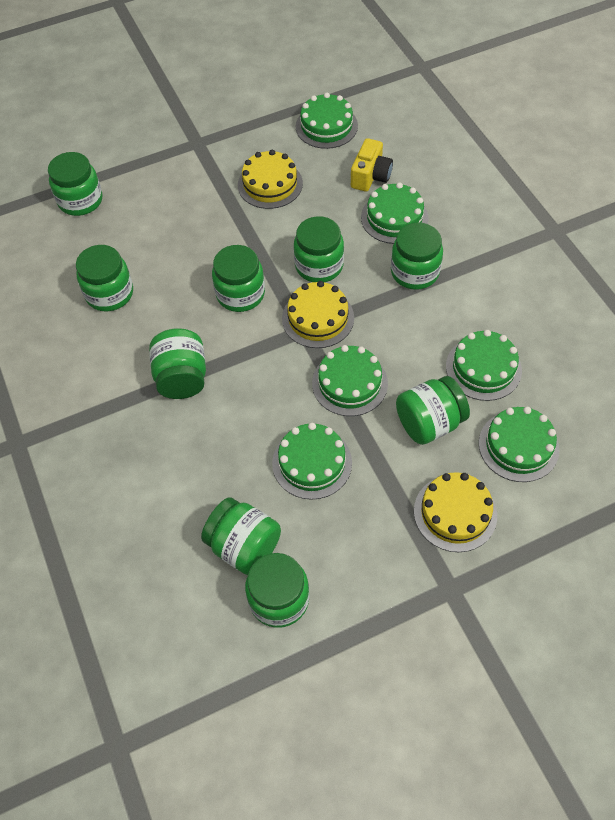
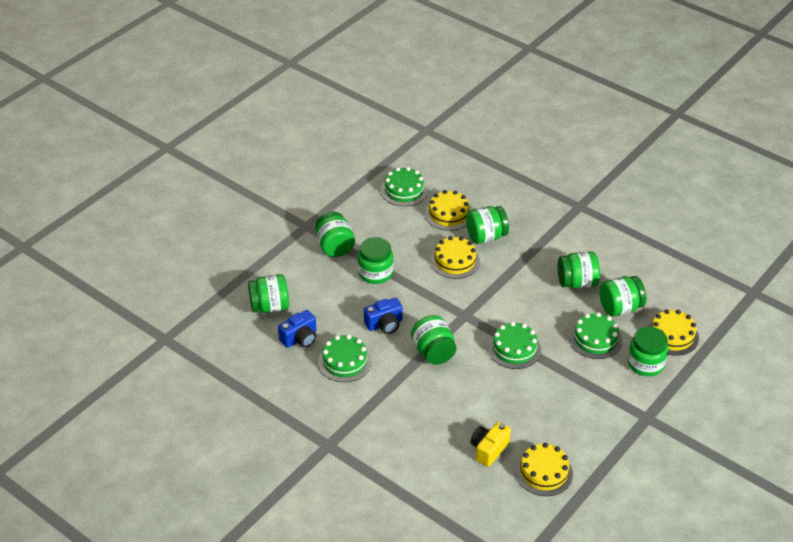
blue camera: 0 -> 2
green cake: 6 -> 4
green jar: 9 -> 8
yellow cake: 3 -> 4

